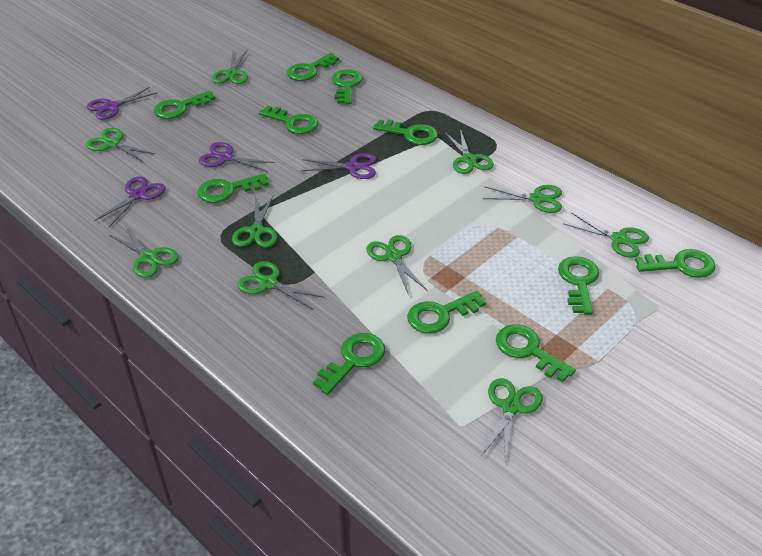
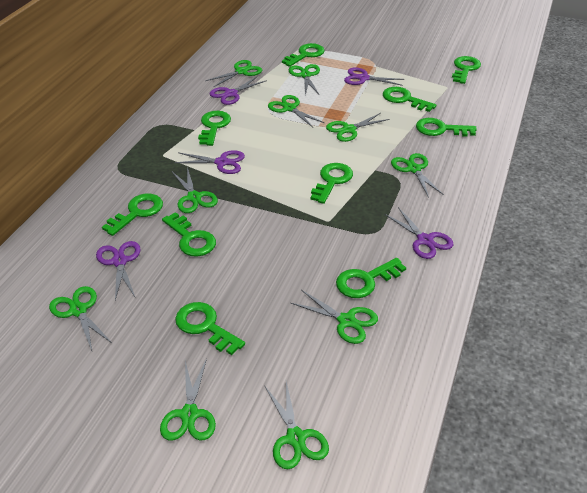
green key: 11 -> 10
purple scissors: 4 -> 5

